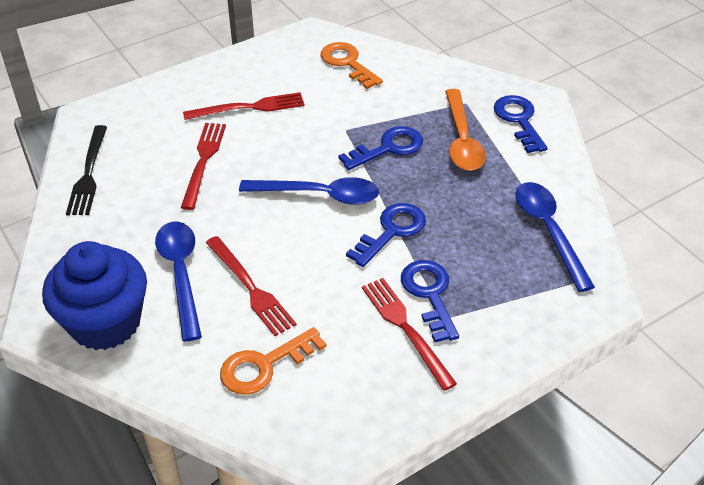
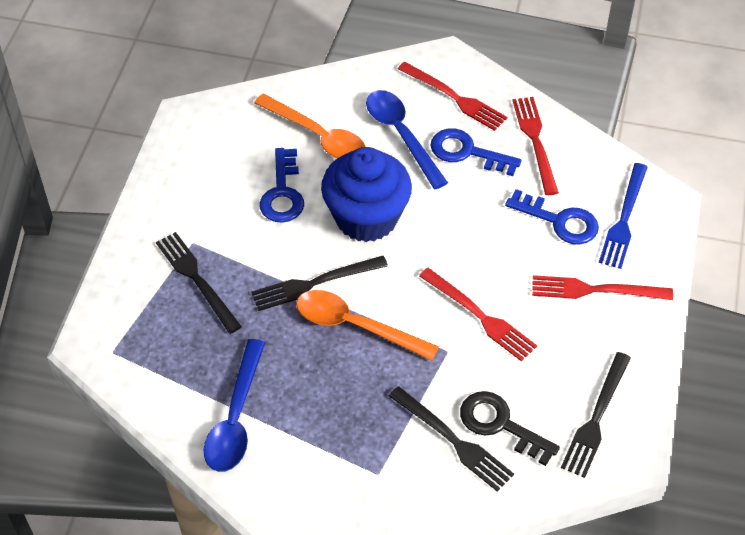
black fork: 1 -> 4
black key: 0 -> 1
blue fork: 0 -> 1
blue key: 4 -> 3
blue spoon: 3 -> 2
orange key: 2 -> 0
orange spoon: 1 -> 2

